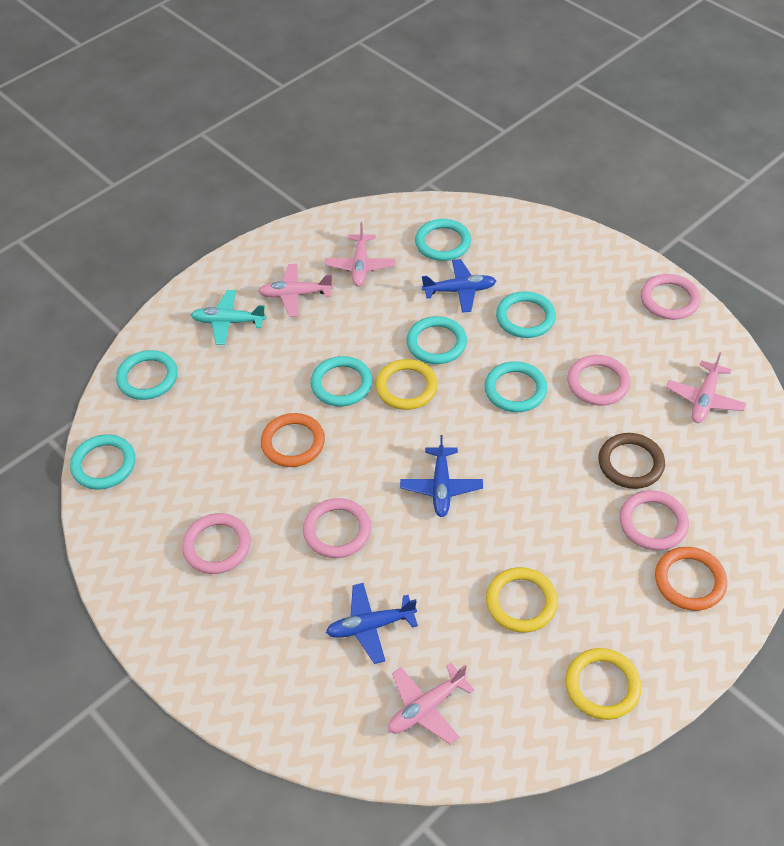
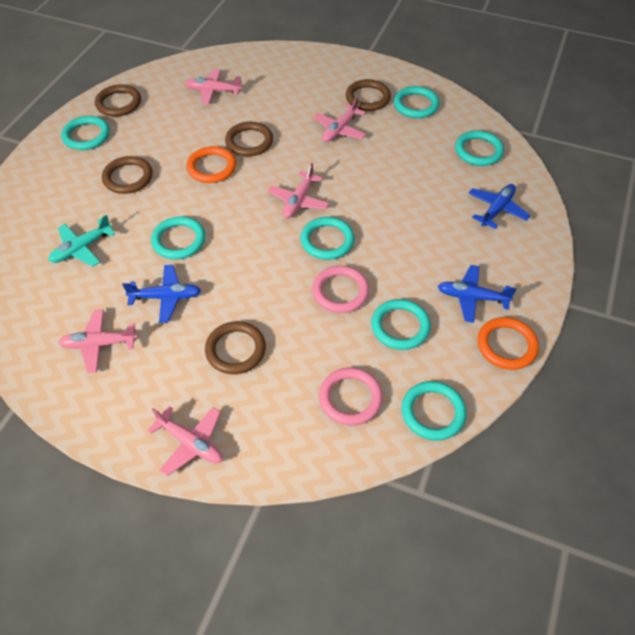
brown ring: 1 -> 5
pink plane: 4 -> 5
pink ring: 5 -> 2
yellow ring: 3 -> 0

